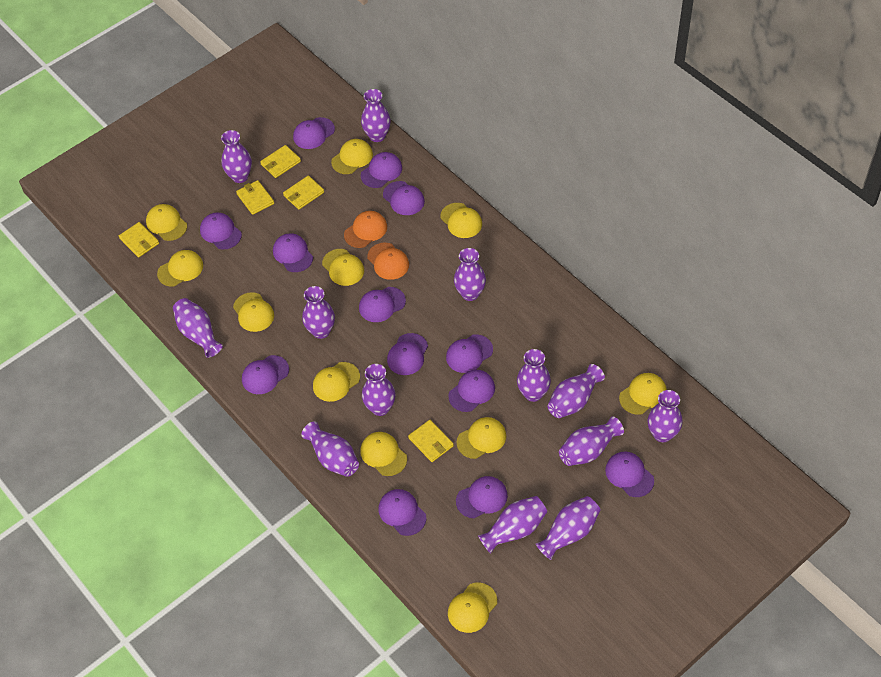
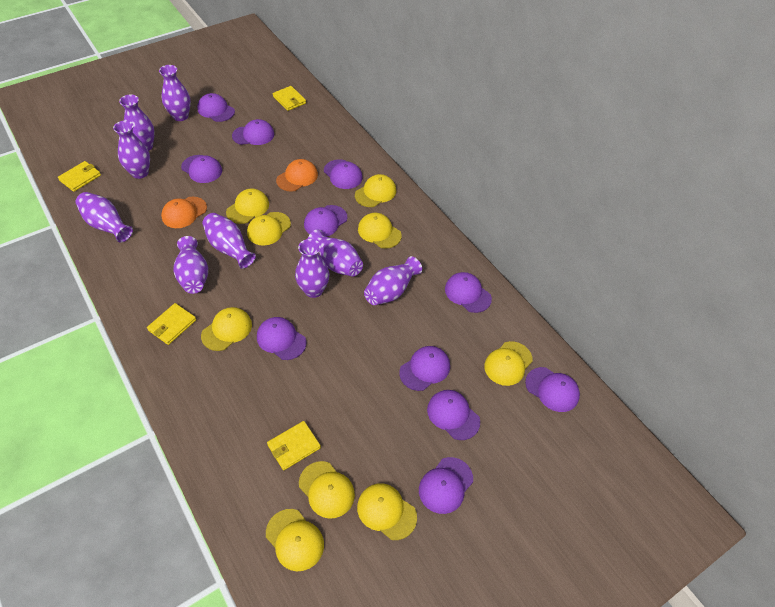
purple cap: 13 -> 11
purple vase: 13 -> 9
yellow cap: 11 -> 9
yellow wallet: 5 -> 4

